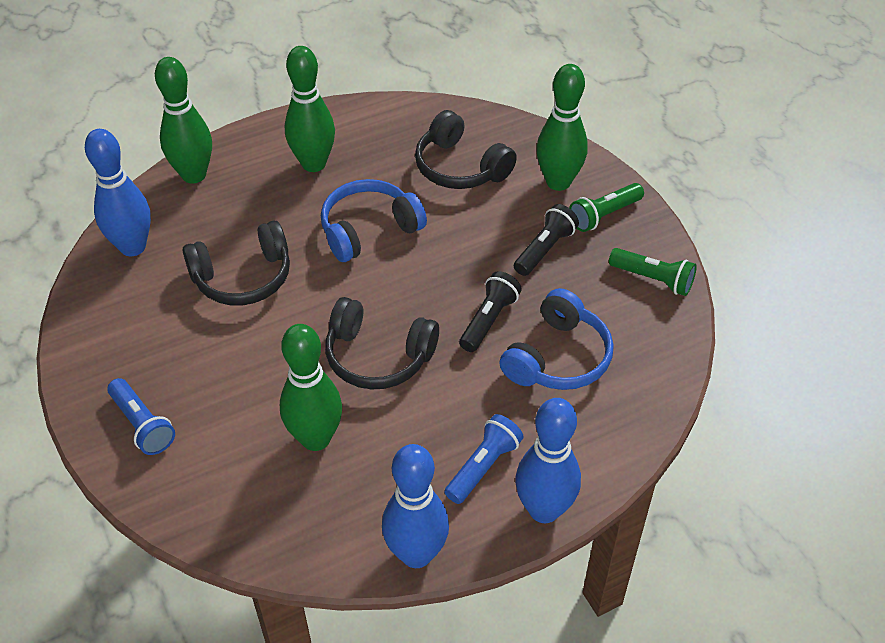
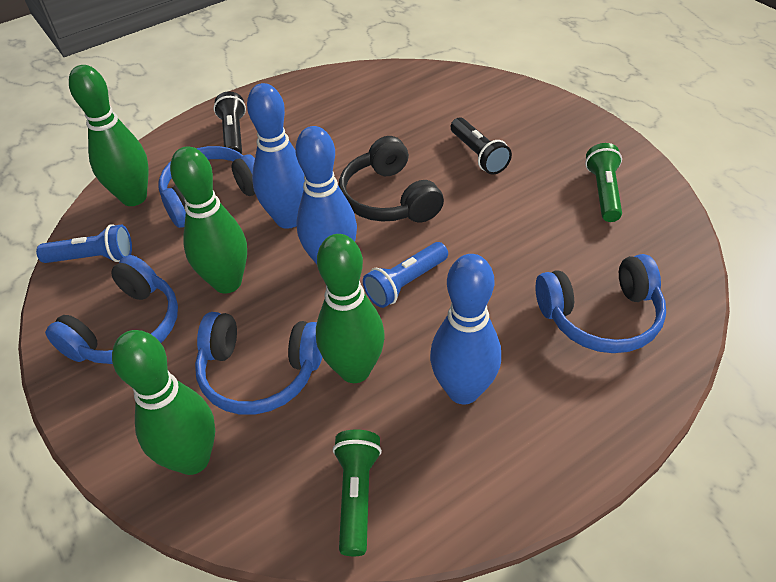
black headphones: 3 -> 1
blue headphones: 2 -> 4

